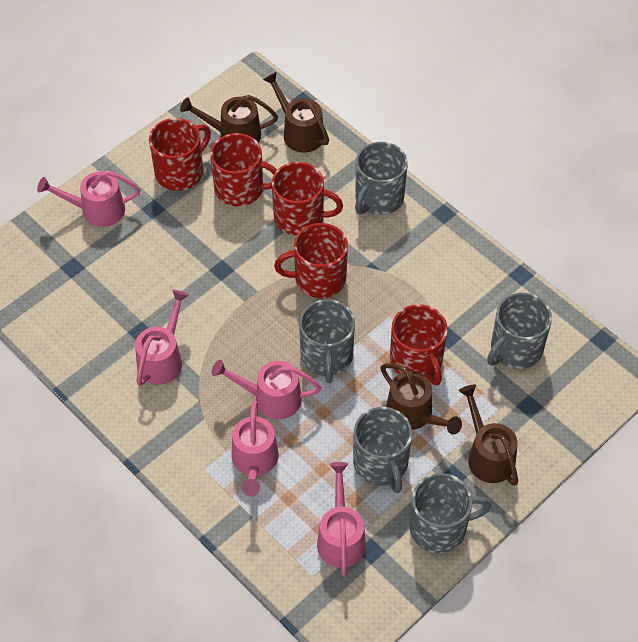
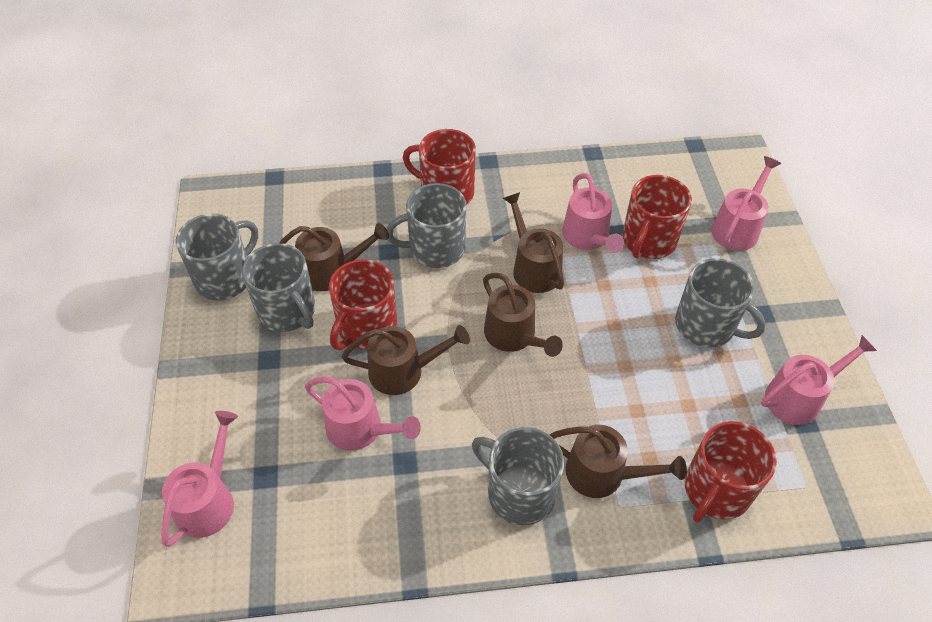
brown watering can: 4 -> 5
red mug: 5 -> 4

